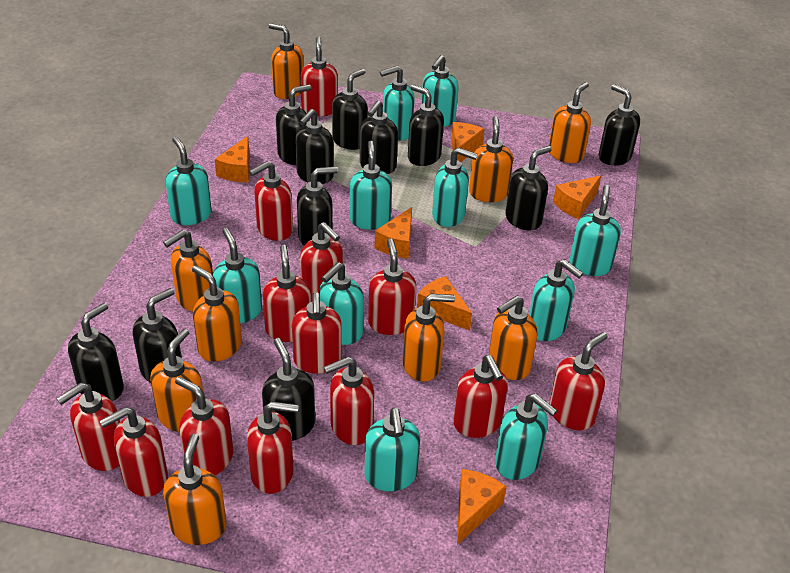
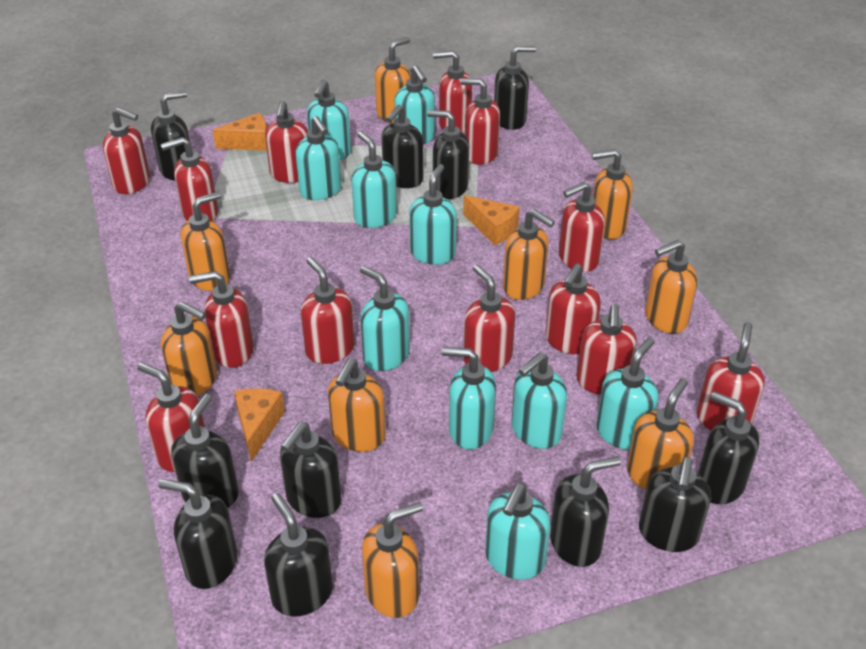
orange cheese: 6 -> 3
turquoise soap dispenser: 11 -> 10

